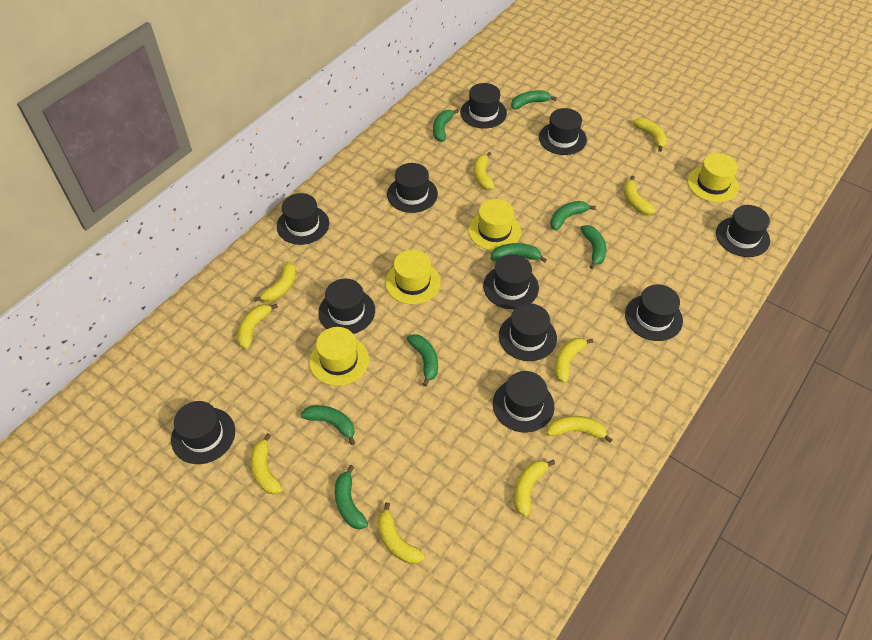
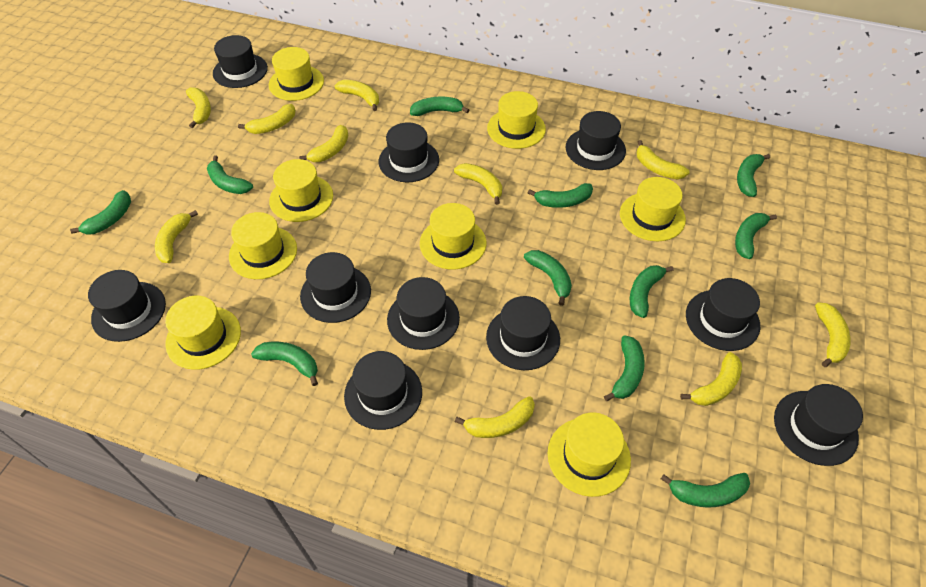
black hat: 11 -> 10
green banana: 8 -> 11
yellow hat: 4 -> 8

